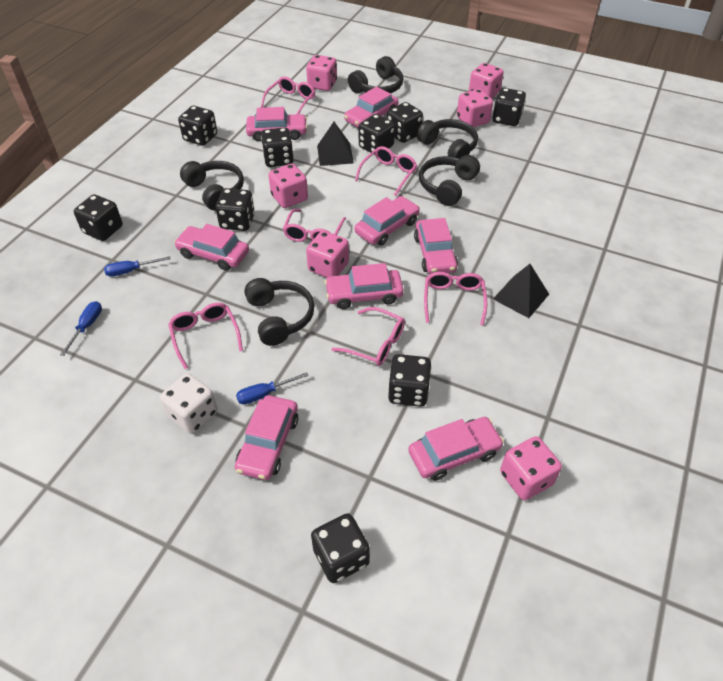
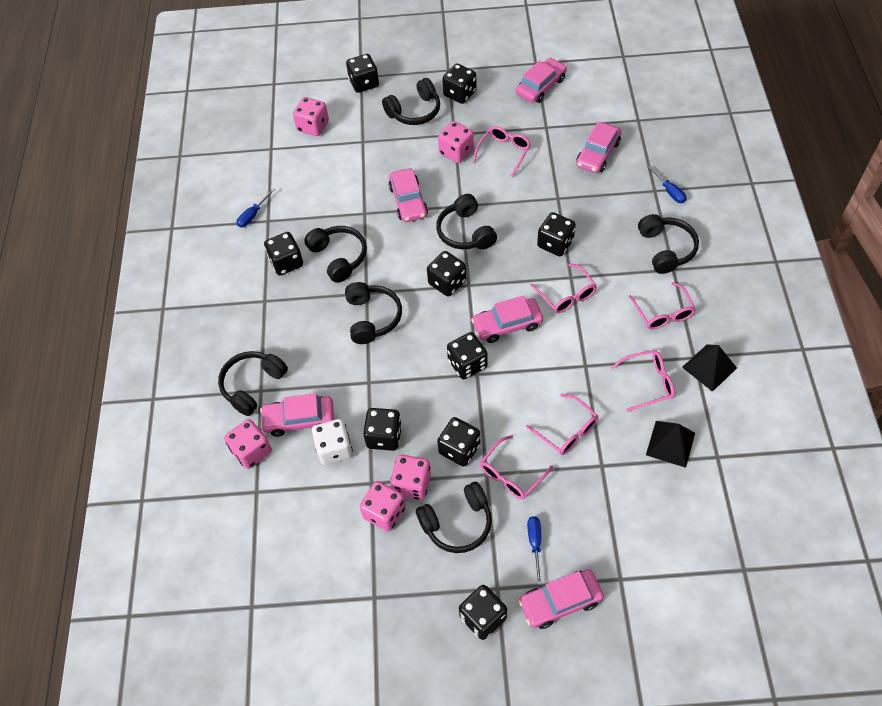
black headphones: 5 -> 7
pink car: 8 -> 6
pink dice: 6 -> 5

